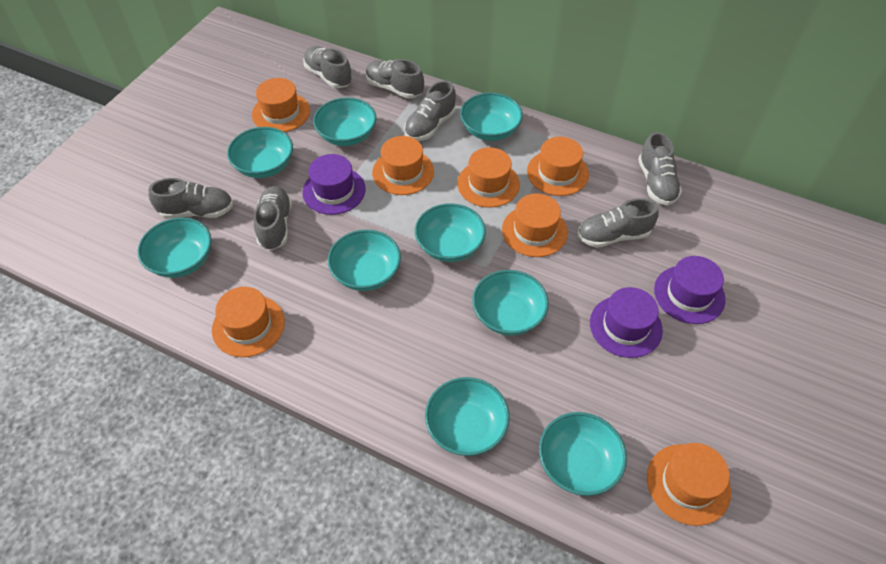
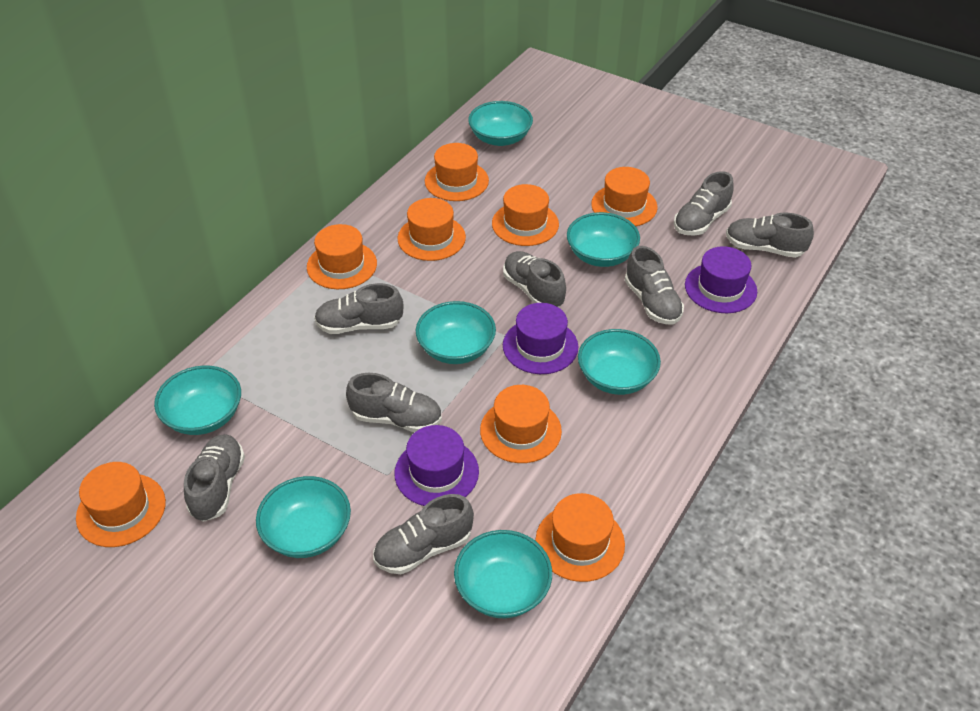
grey shoe: 7 -> 8
orange hat: 7 -> 8
turquoise bowl: 9 -> 7

